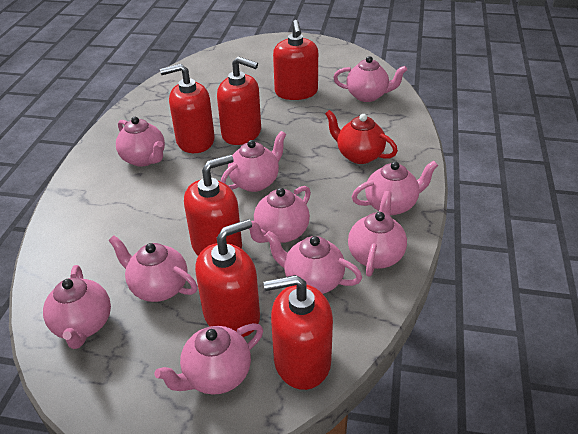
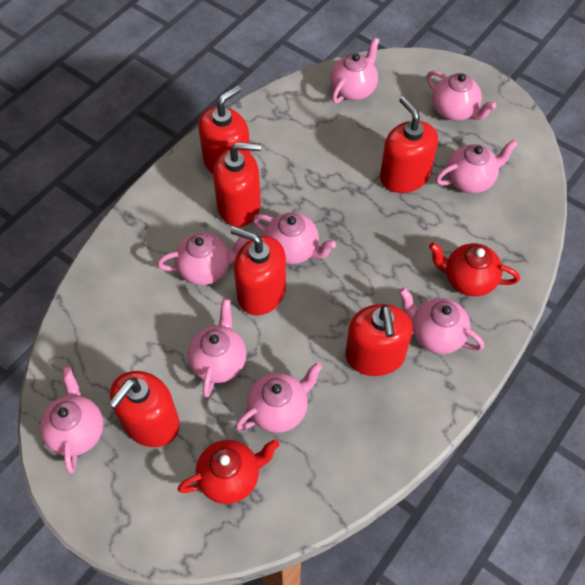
pink teapot: 10 -> 9
red teapot: 1 -> 2

